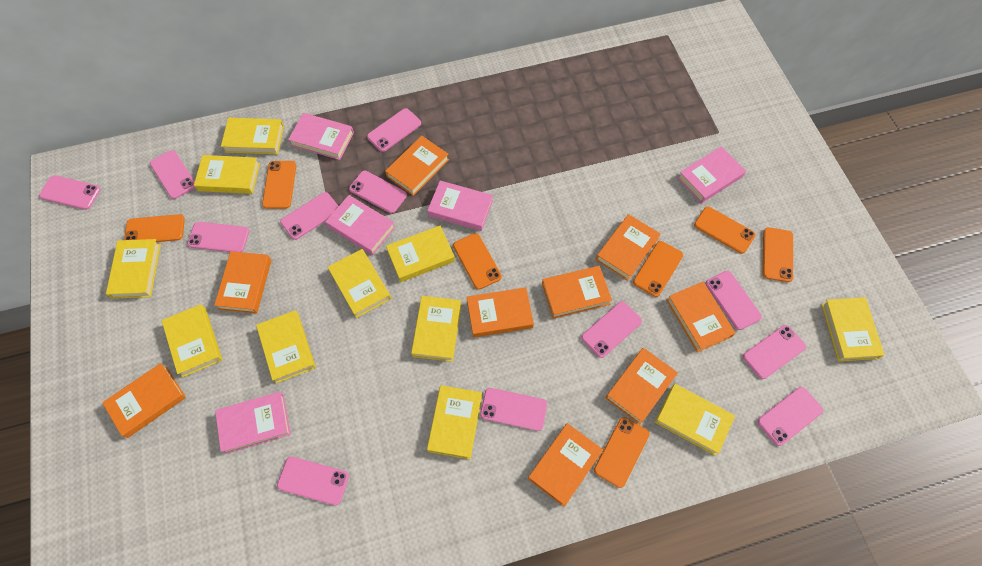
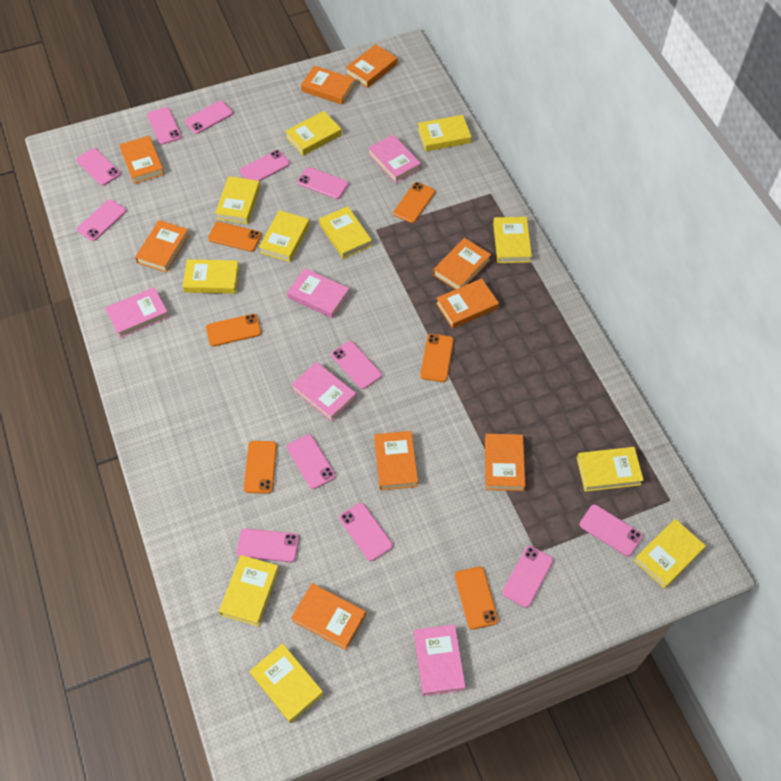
orange phone: 7 -> 6

